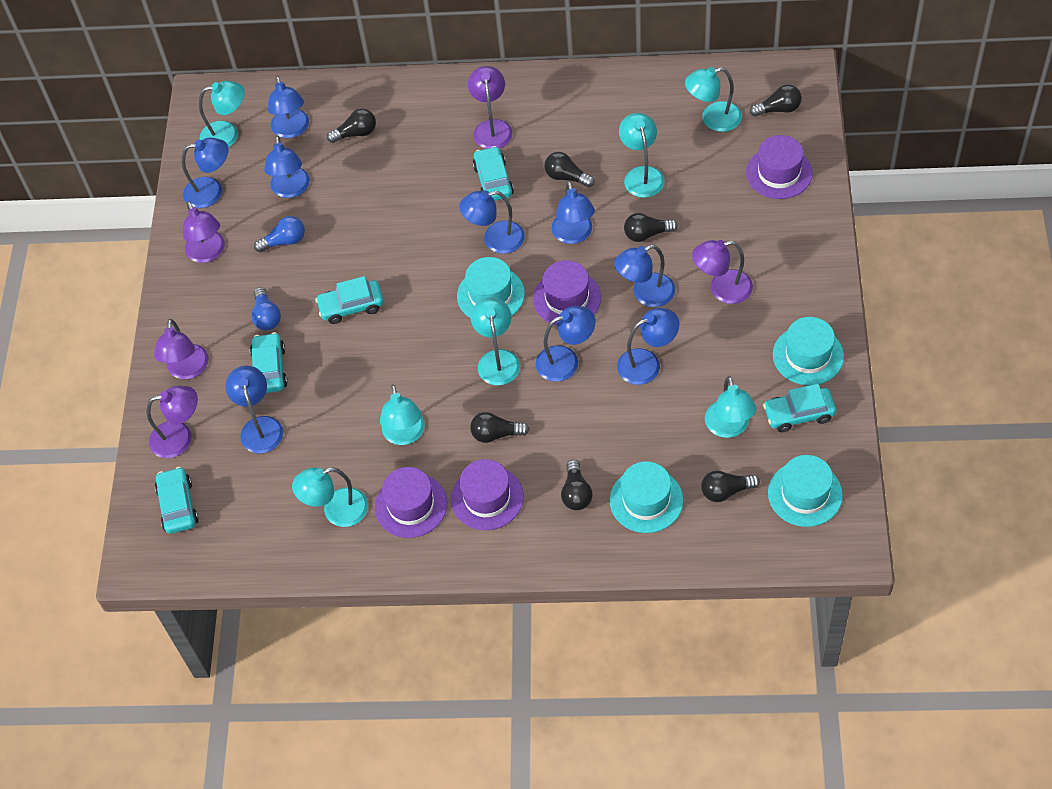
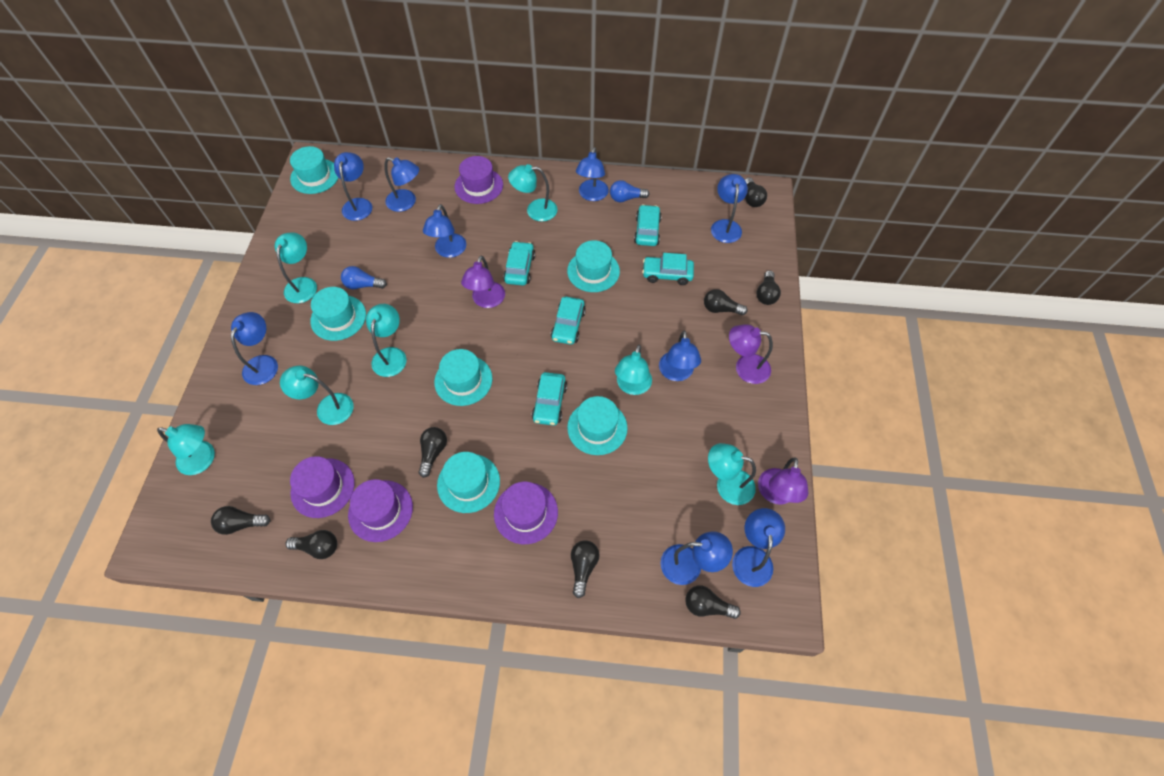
black light bulb: 7 -> 8
purple lamp: 5 -> 3
turquoise hat: 4 -> 6

